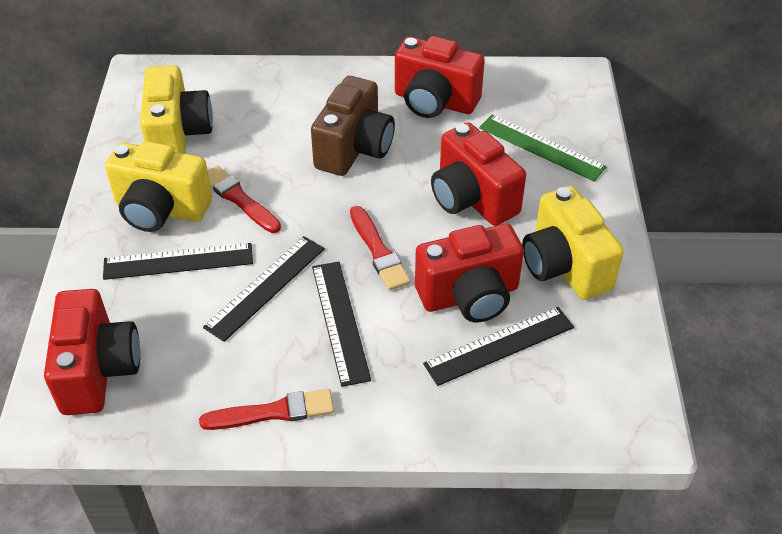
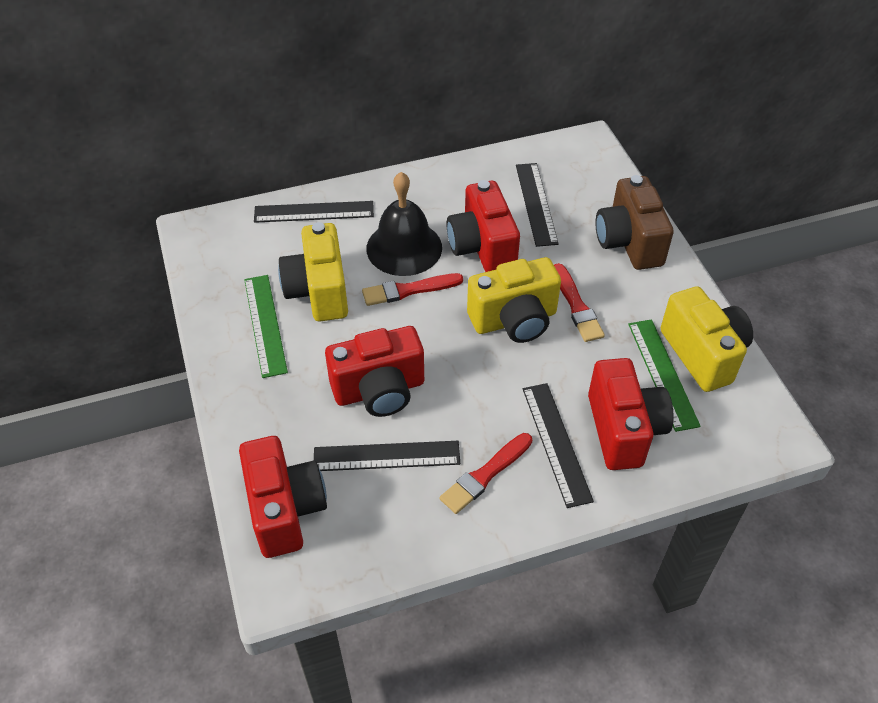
black bell: 0 -> 1
green ruler: 1 -> 2

